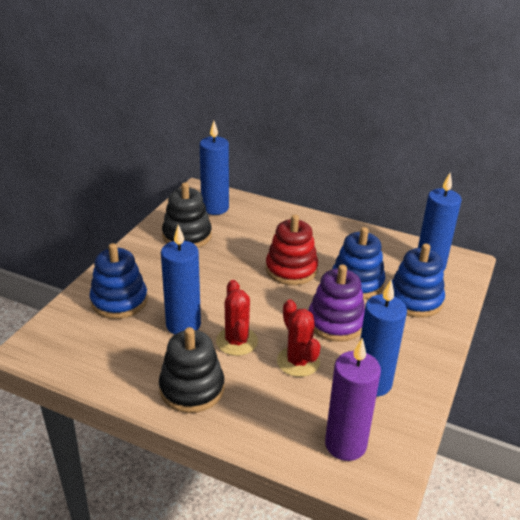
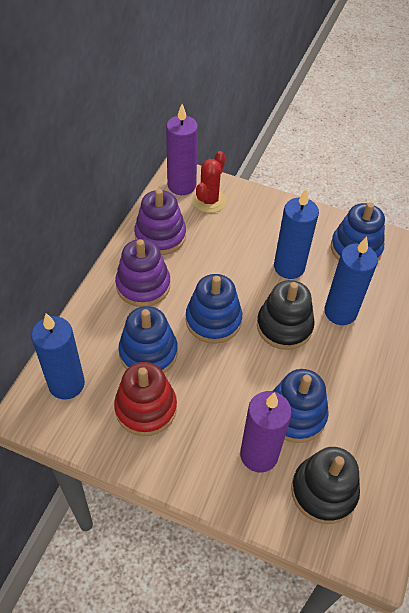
blue candle: 4 -> 3
blue stacking toy: 3 -> 4
purple candle: 1 -> 2
purple stacking toy: 1 -> 2
red cactus: 2 -> 1

